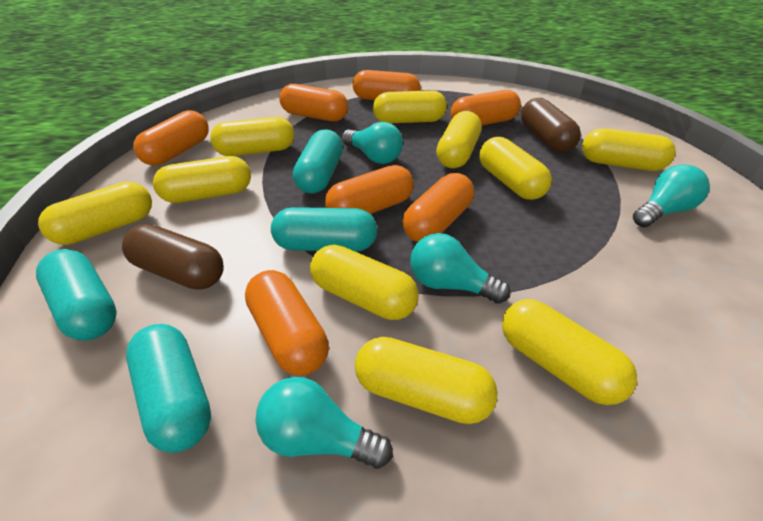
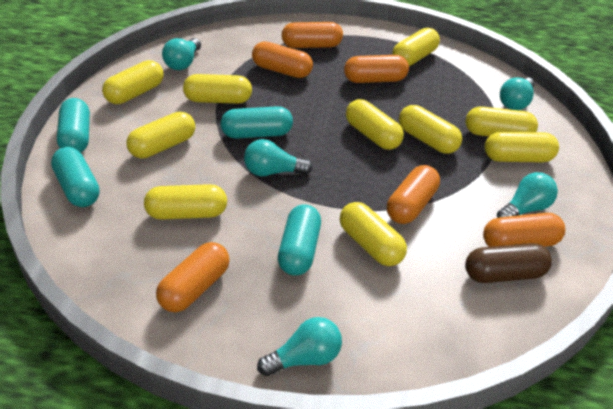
brown capsule: 2 -> 1
orange capsule: 7 -> 6
turquoise light bulb: 4 -> 5

